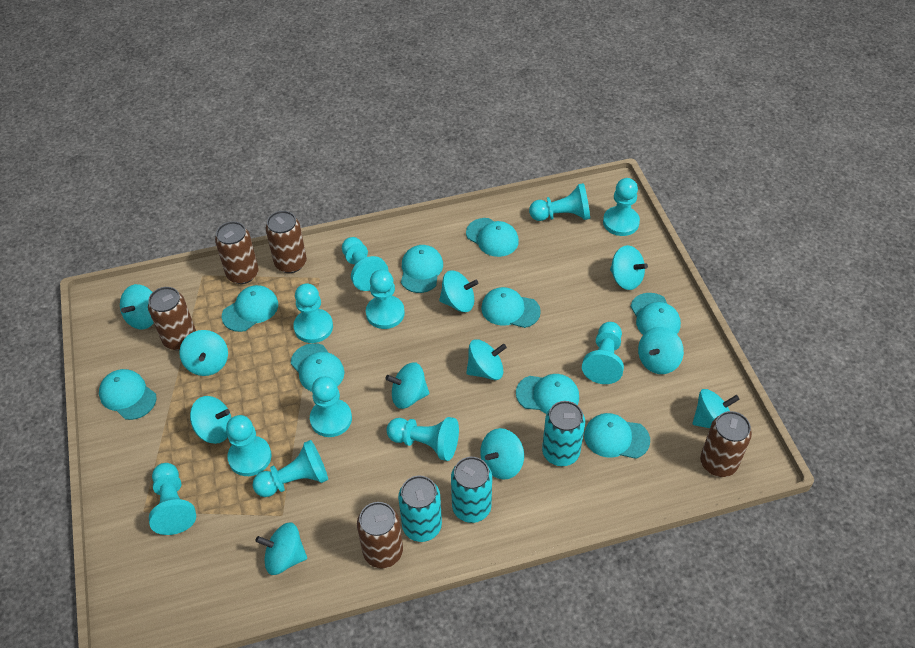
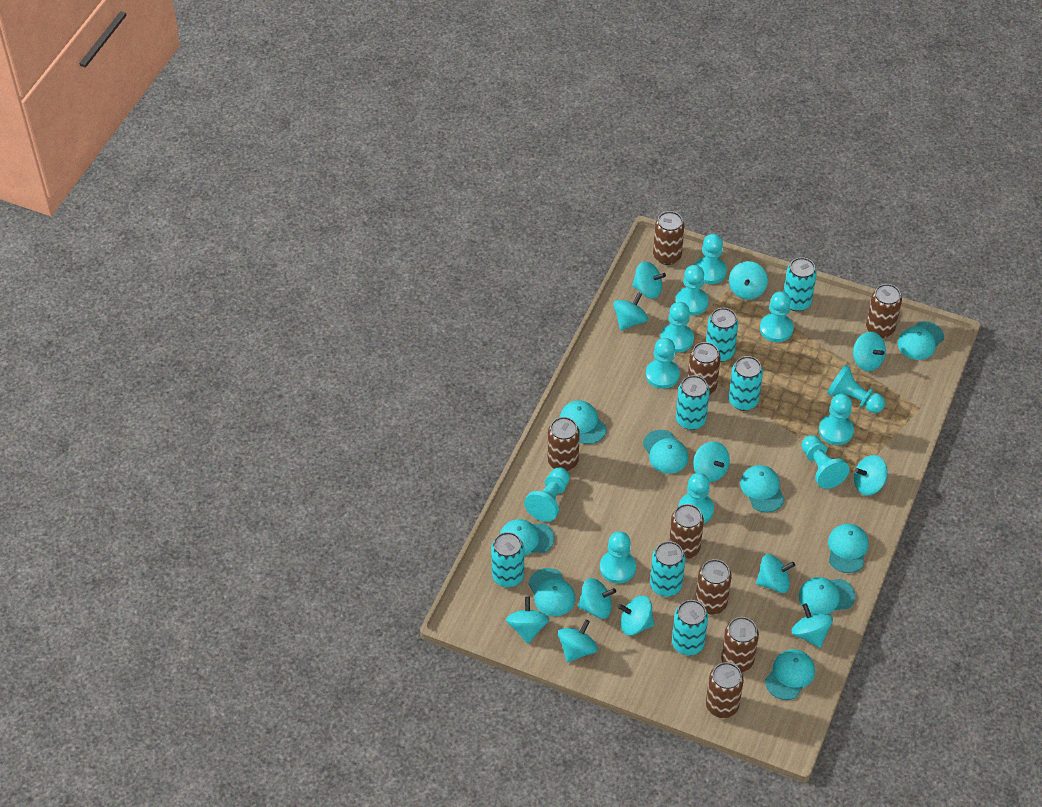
brown can: 5 -> 8
turquoise can: 3 -> 7
turquoise spinning top: 11 -> 12

